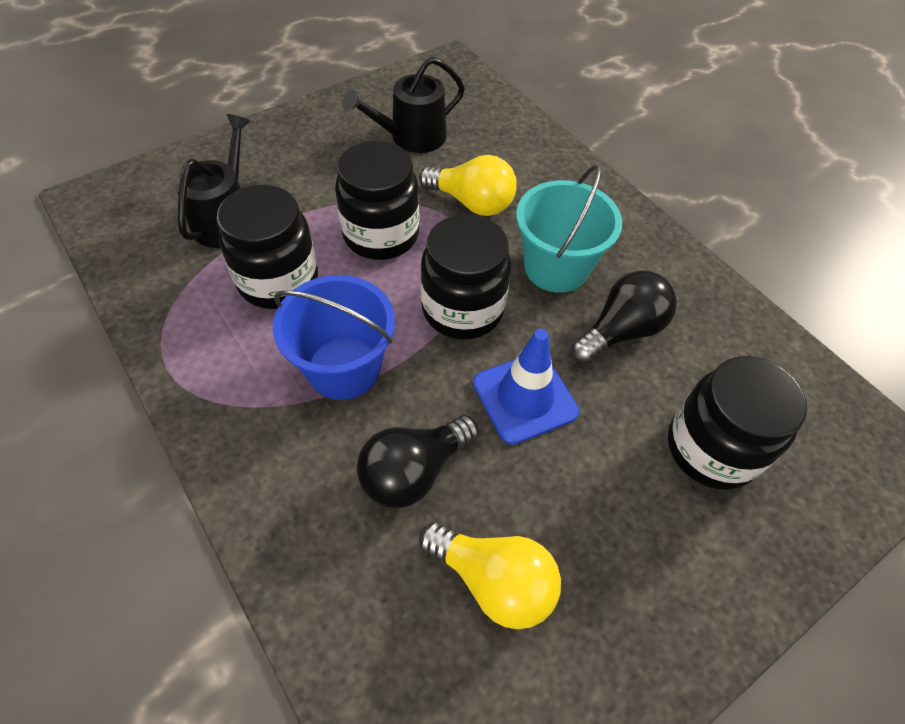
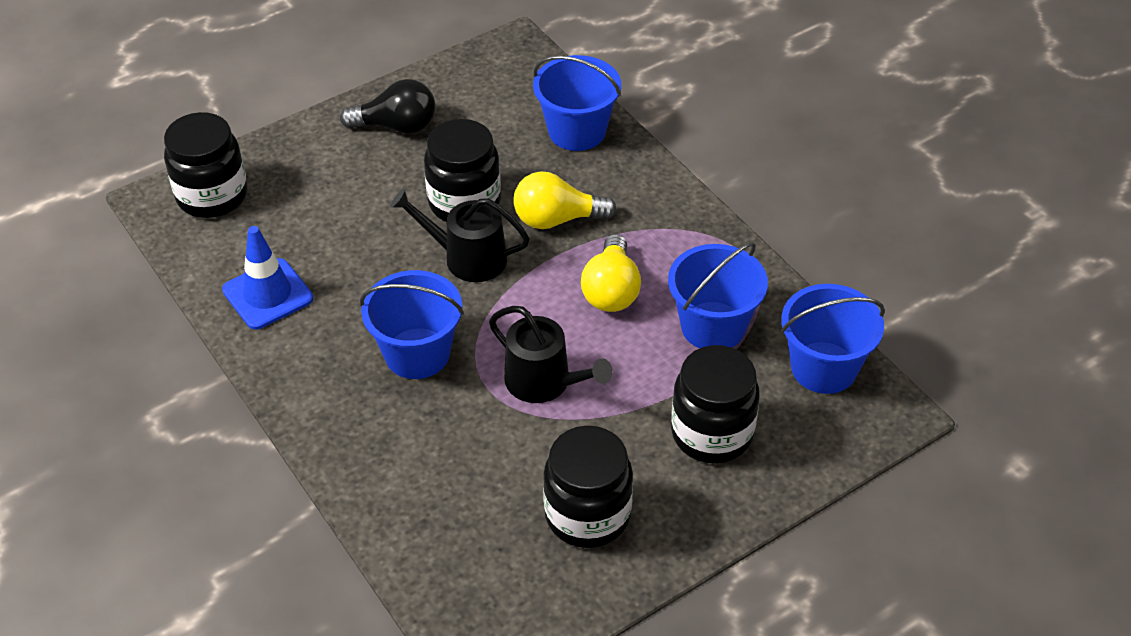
black light bulb: 2 -> 1
blue bucket: 1 -> 4
turquoise bucket: 1 -> 0

